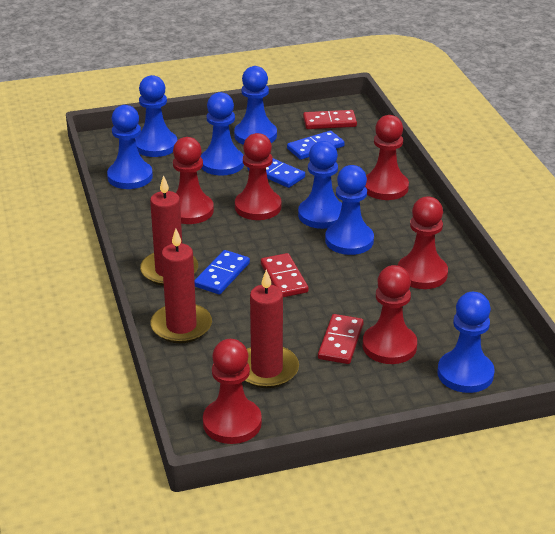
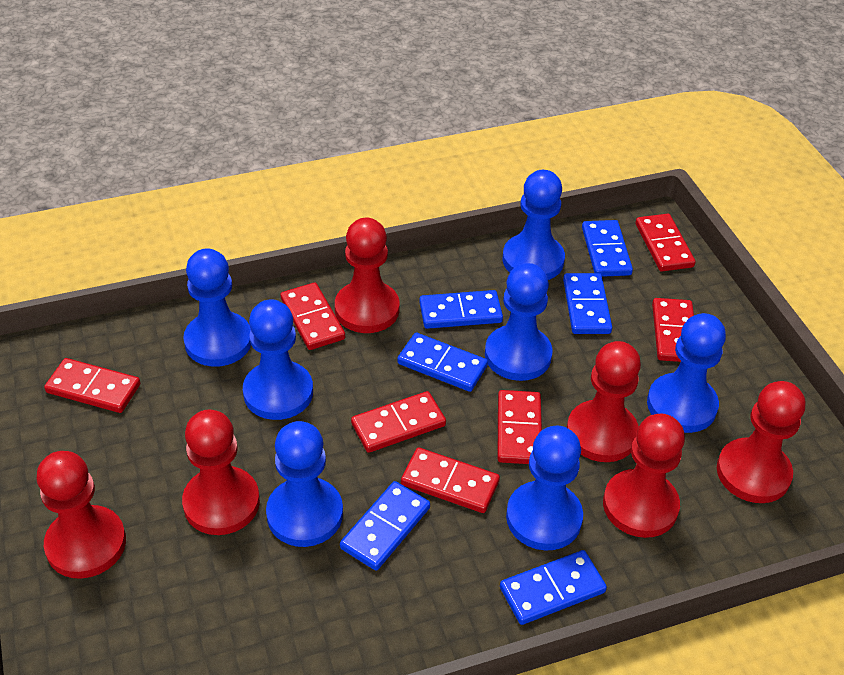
blue domino: 3 -> 6
red candle: 3 -> 0
red domino: 3 -> 7

